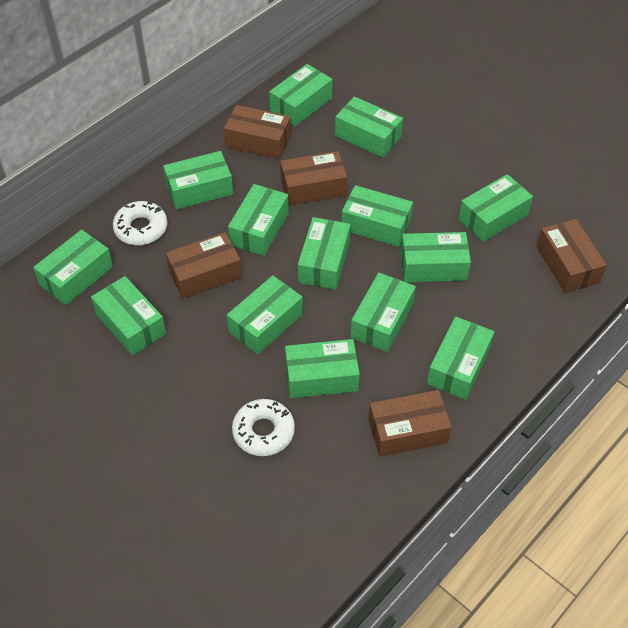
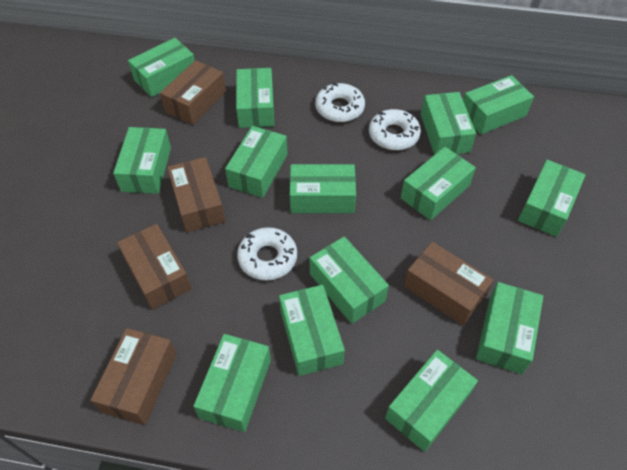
white donut: 2 -> 3

